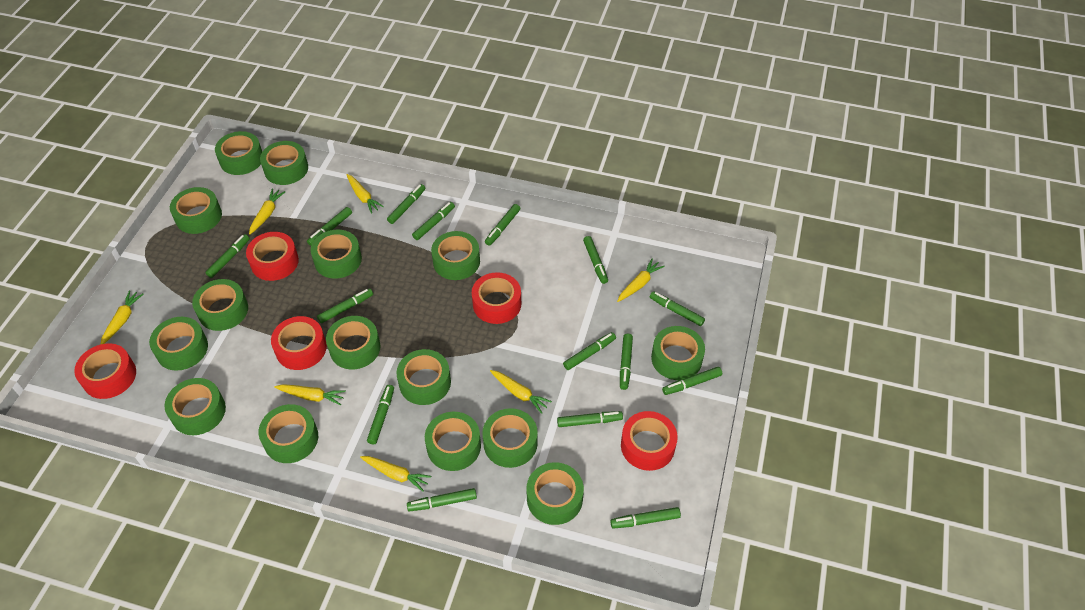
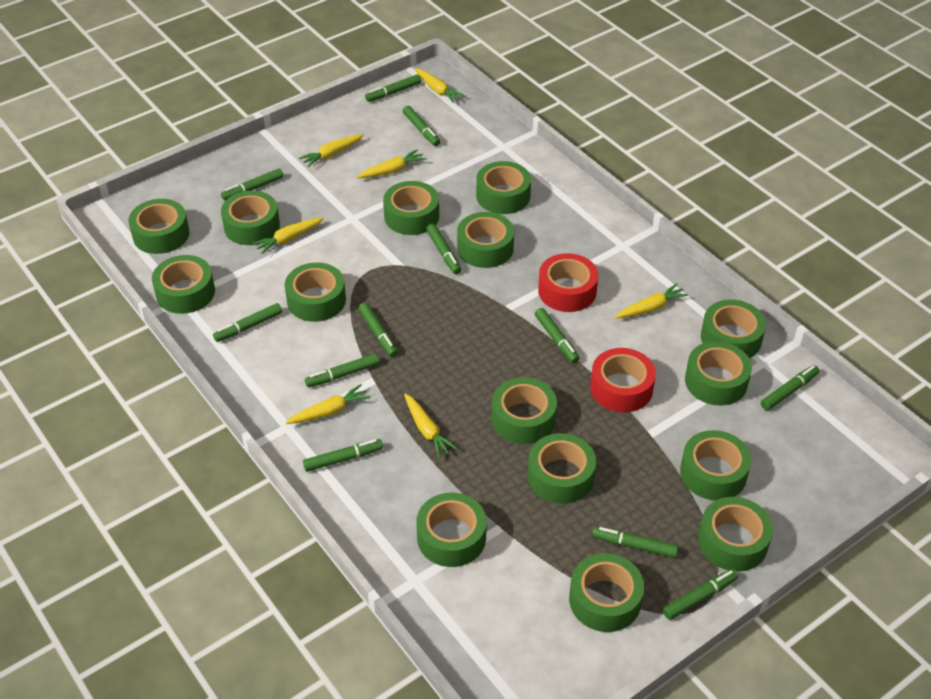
green marker: 15 -> 12
red tape: 5 -> 2

